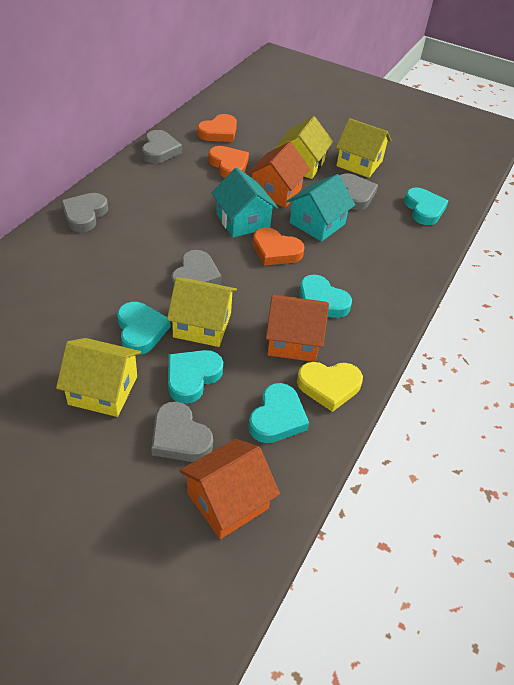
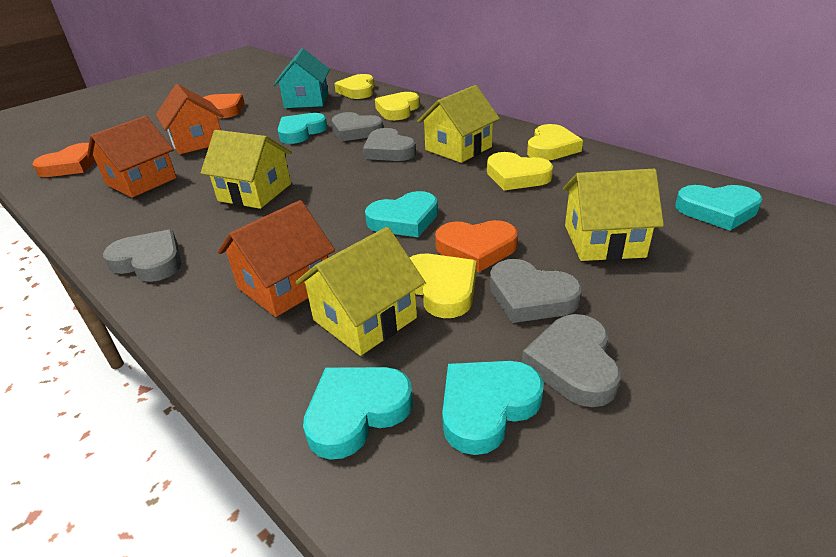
turquoise house: 2 -> 1
yellow heart: 1 -> 5

